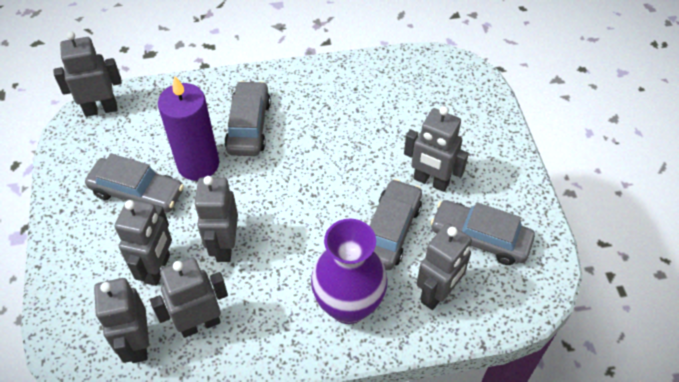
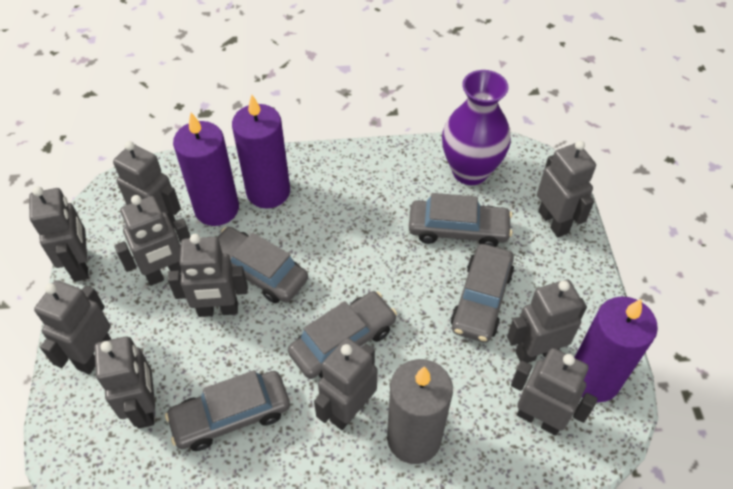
grey candle: 0 -> 1
grey car: 4 -> 5
grey robot: 7 -> 10
purple candle: 1 -> 3

